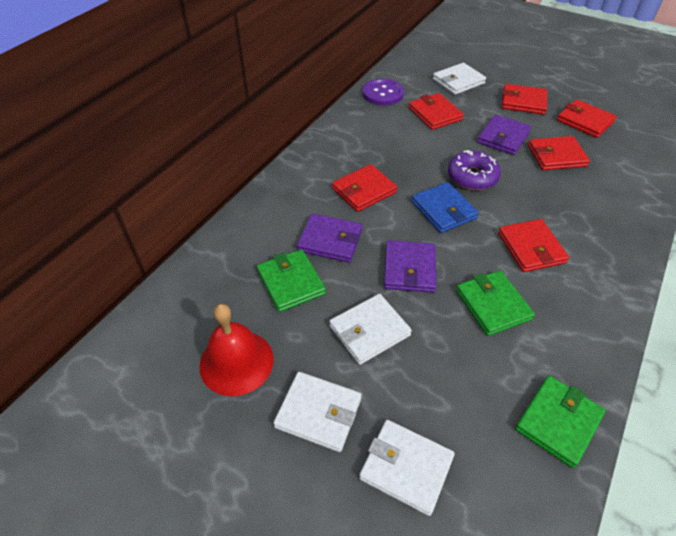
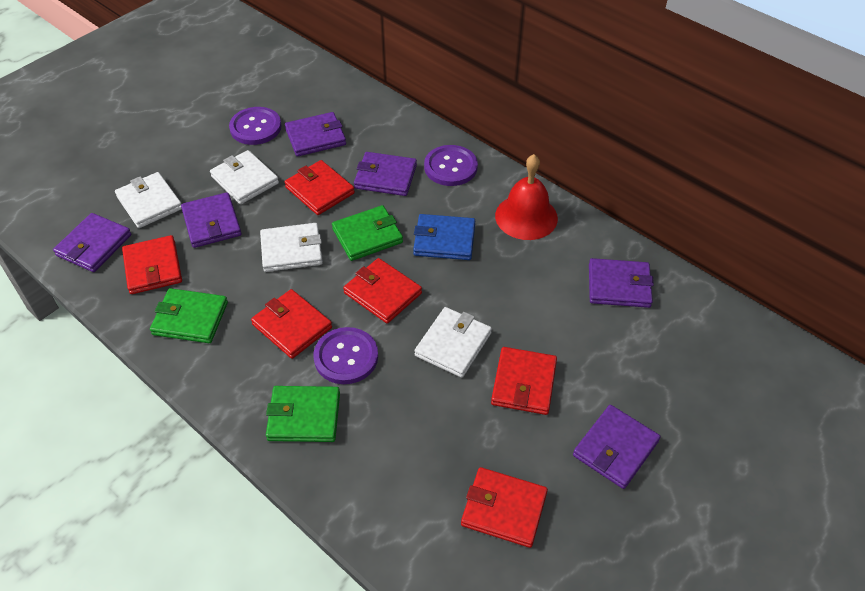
purple button: 1 -> 3
purple donut: 1 -> 0
purple wallet: 3 -> 6

